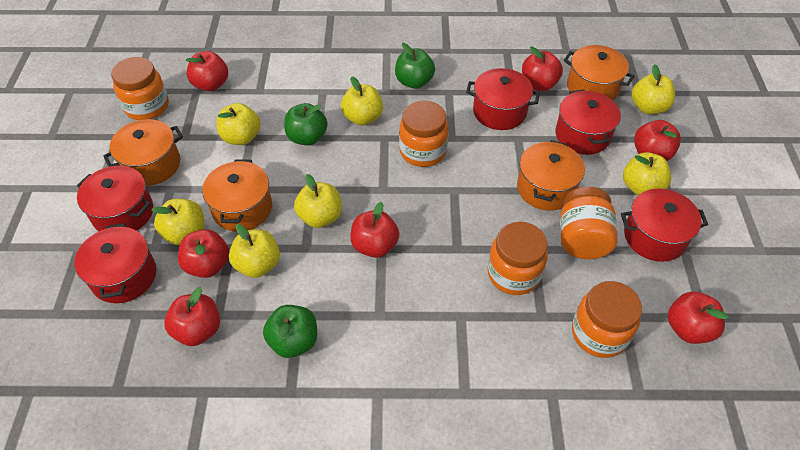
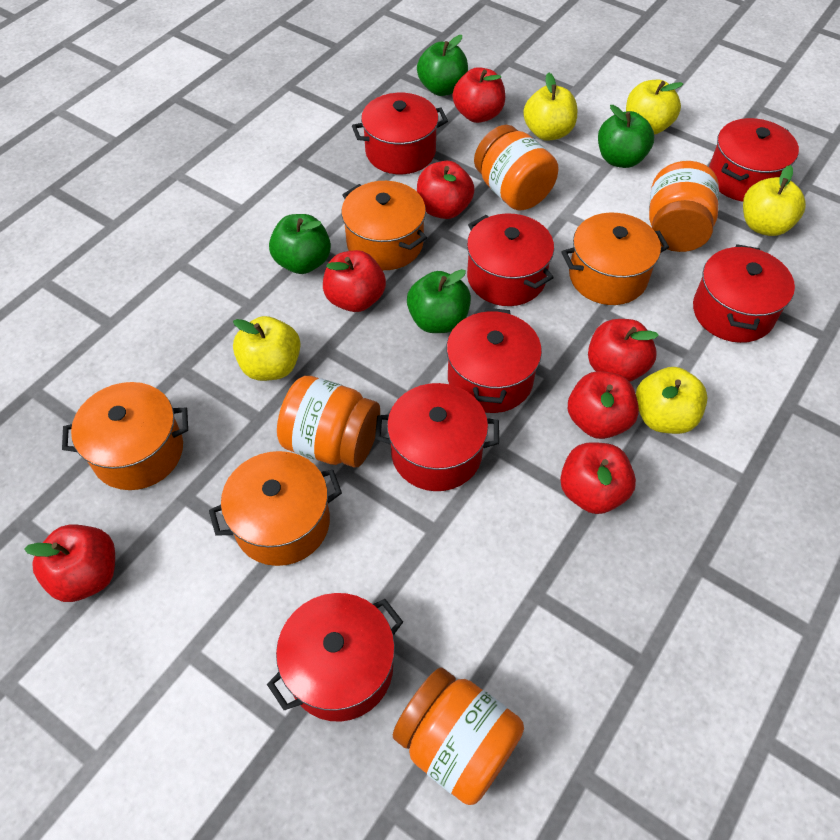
green apple: 3 -> 4
orange jar: 5 -> 4
red pot: 5 -> 7
yellow apple: 7 -> 5

